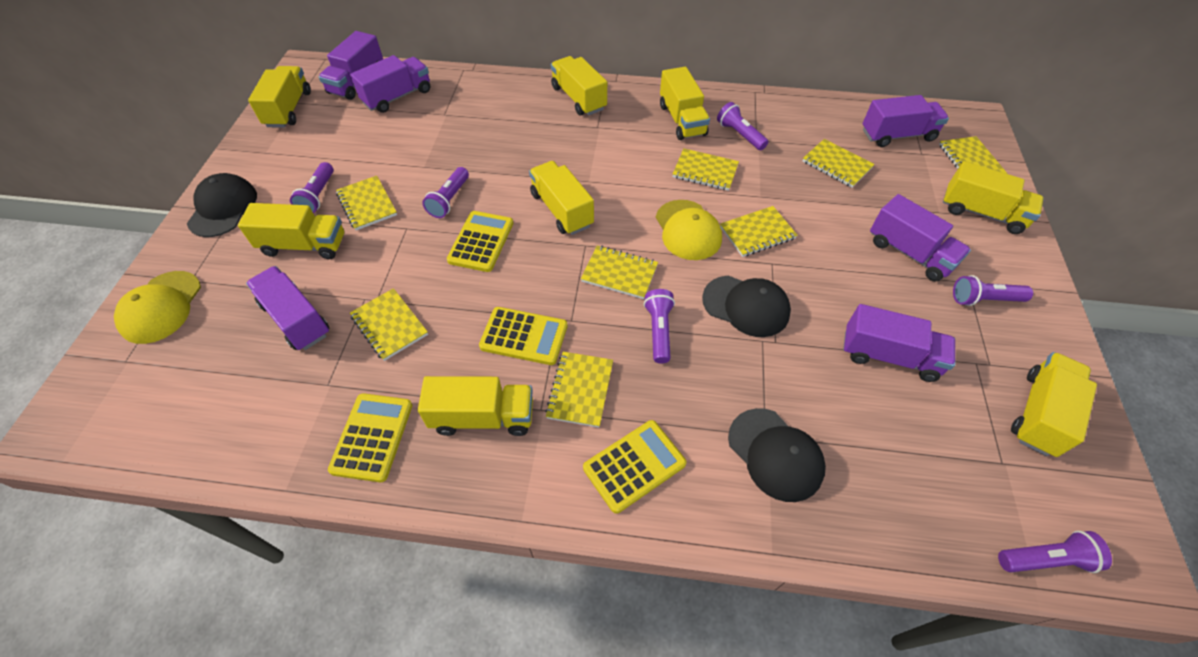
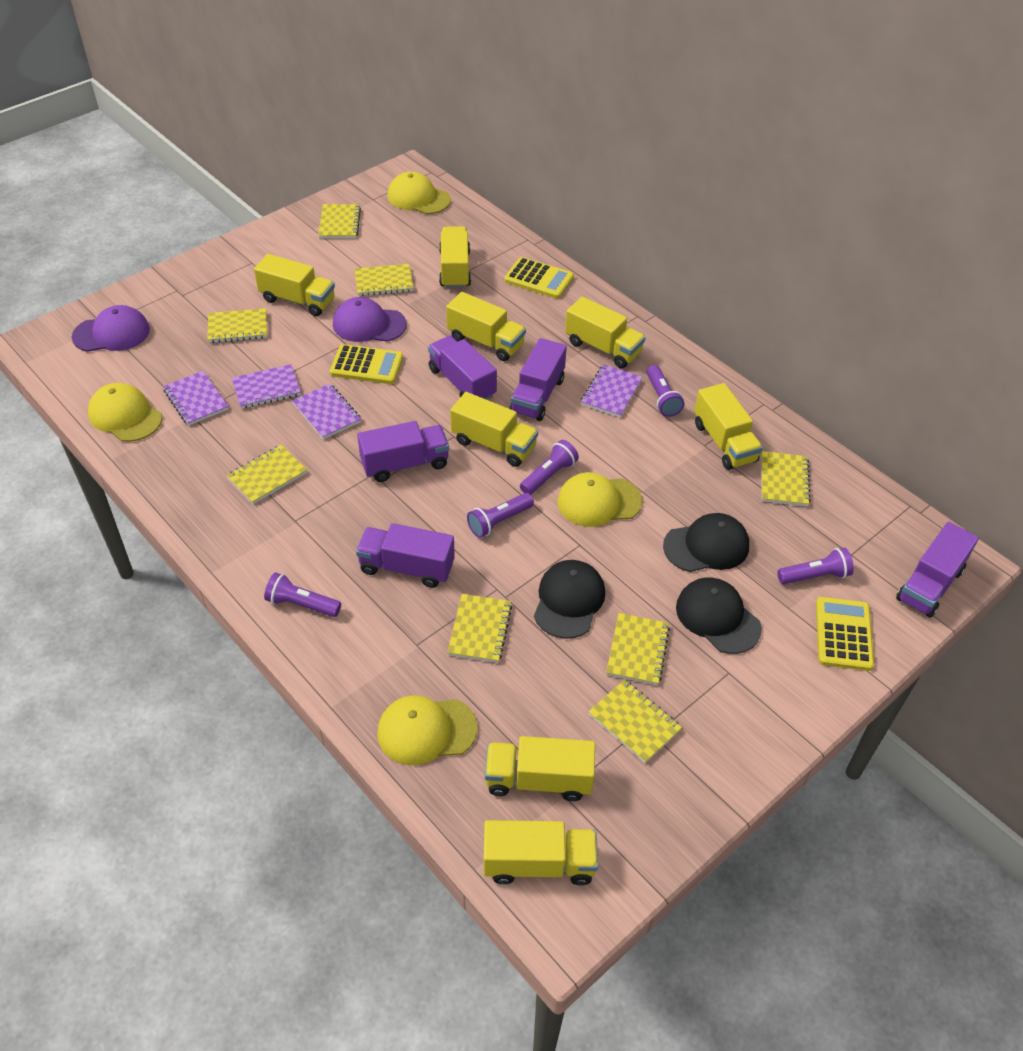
purple cap: 0 -> 2
purple flashlight: 6 -> 5
purple notebook: 0 -> 4
purple truck: 6 -> 5
yellow calculator: 4 -> 3
yellow cap: 2 -> 4

